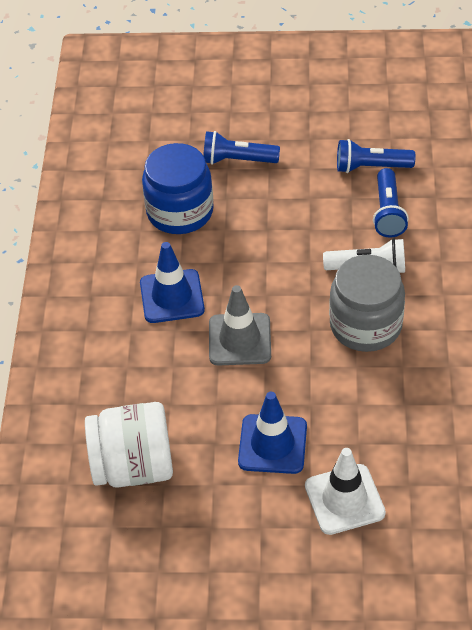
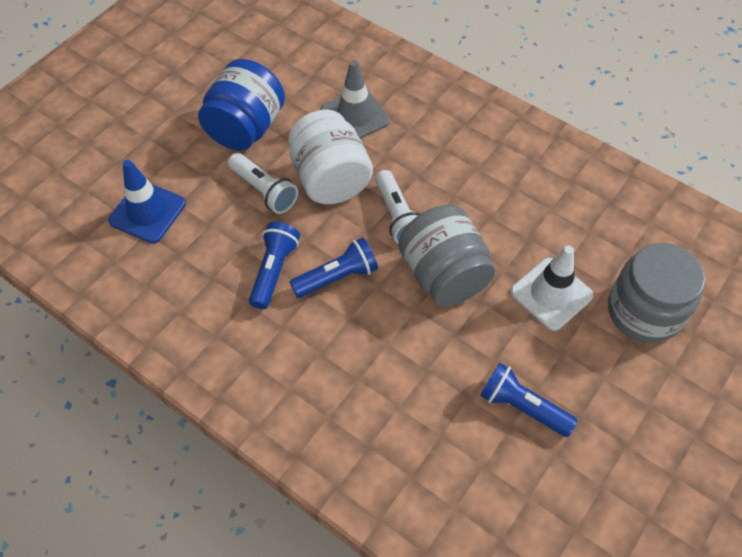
blue traffic cone: 2 -> 1
grey jar: 1 -> 2
white flashlight: 1 -> 2

